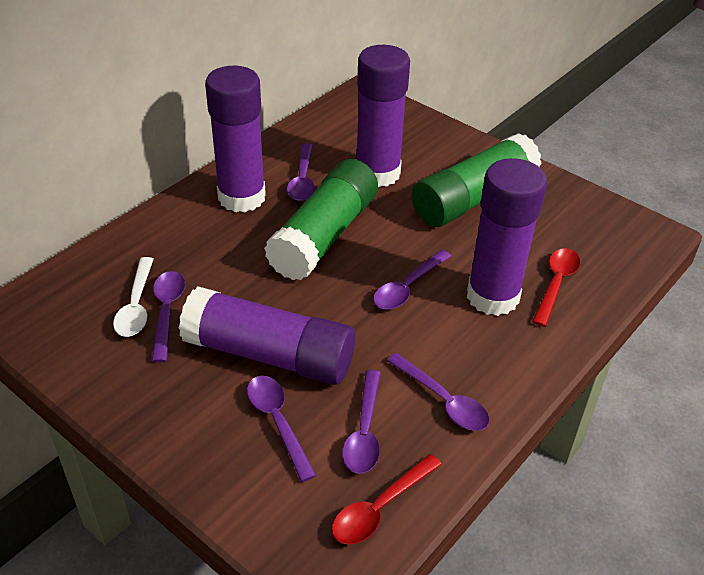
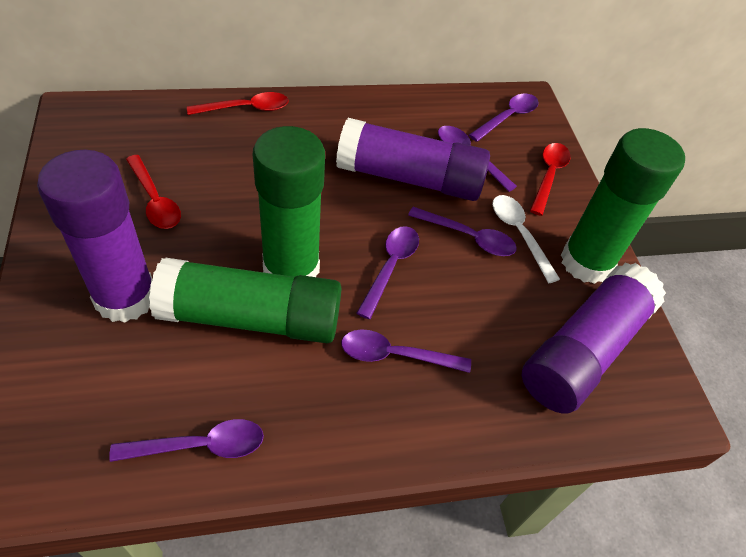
green glue stick: 2 -> 3
purple glue stick: 4 -> 3
red spoon: 2 -> 3

